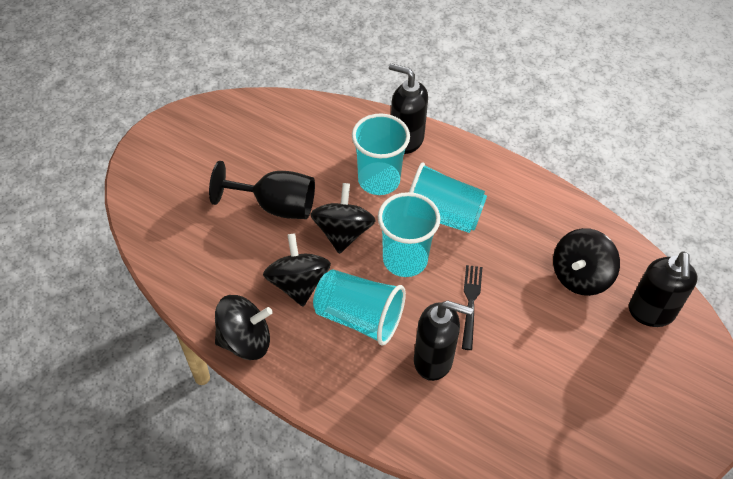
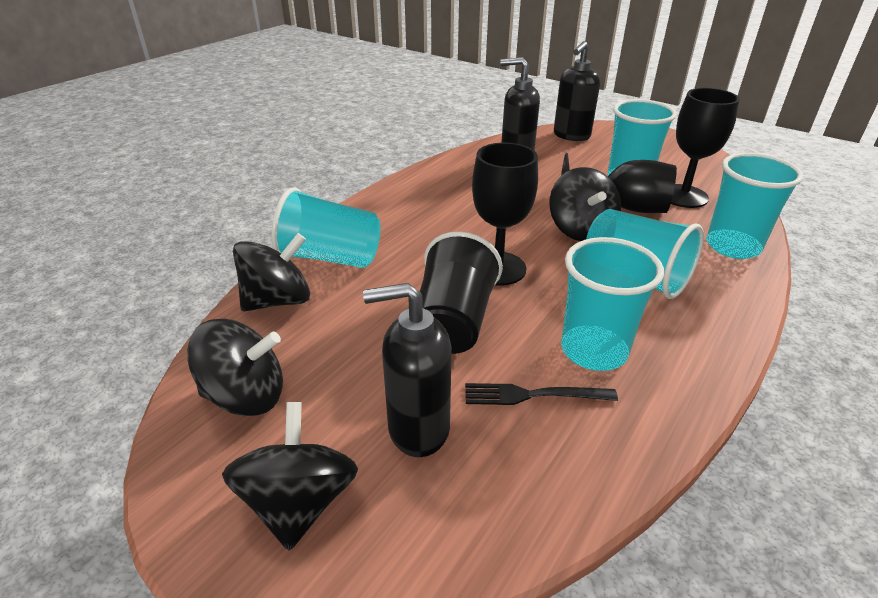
black cup: 0 -> 1
black goblet: 1 -> 3
turquoise cup: 4 -> 5

